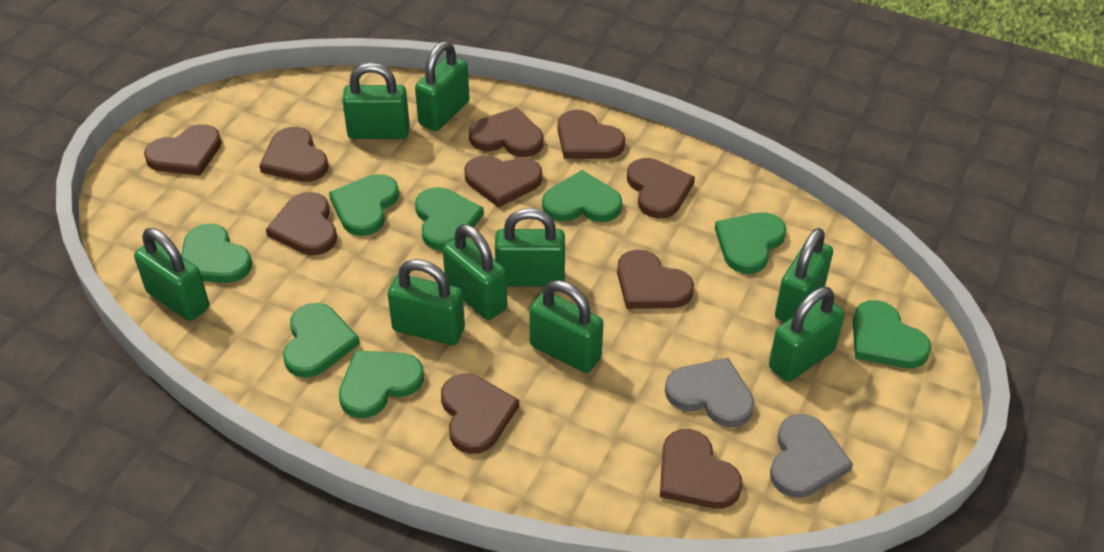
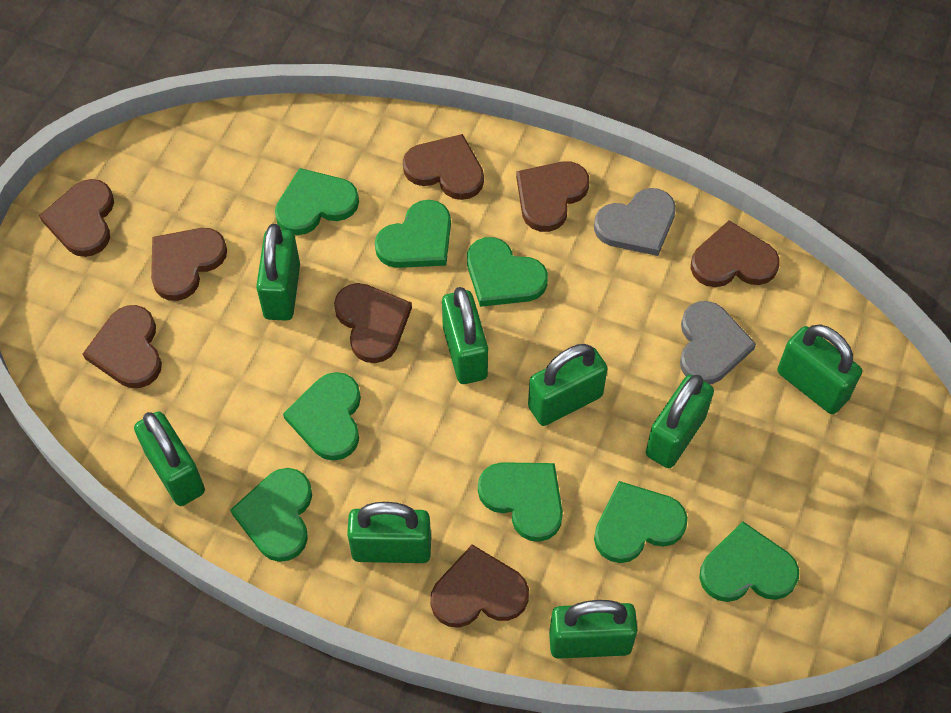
brown heart: 10 -> 8
green padlock: 9 -> 8

